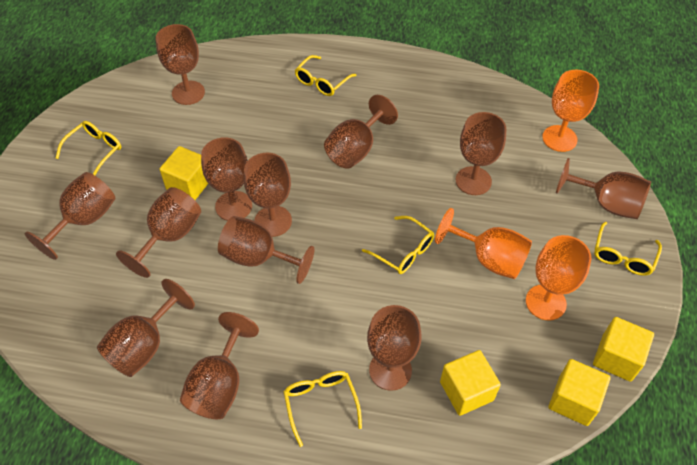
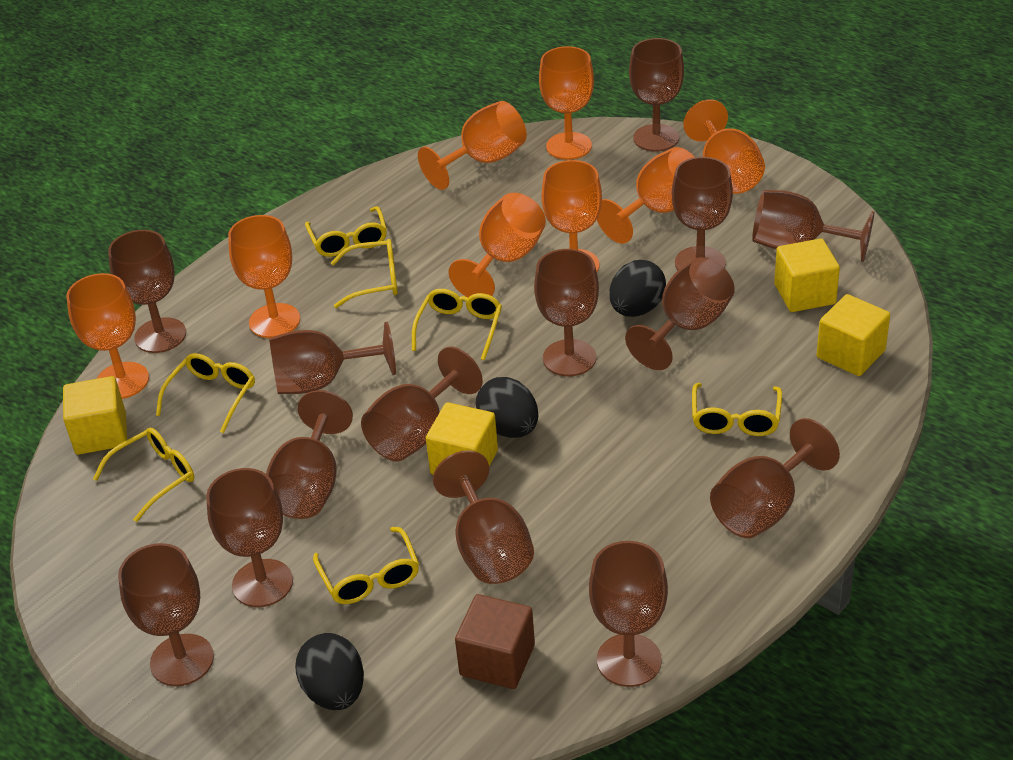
black egg: 0 -> 3
brown cube: 0 -> 1
brown goblet: 12 -> 14
orange goblet: 3 -> 8
yellow glasses: 5 -> 7

